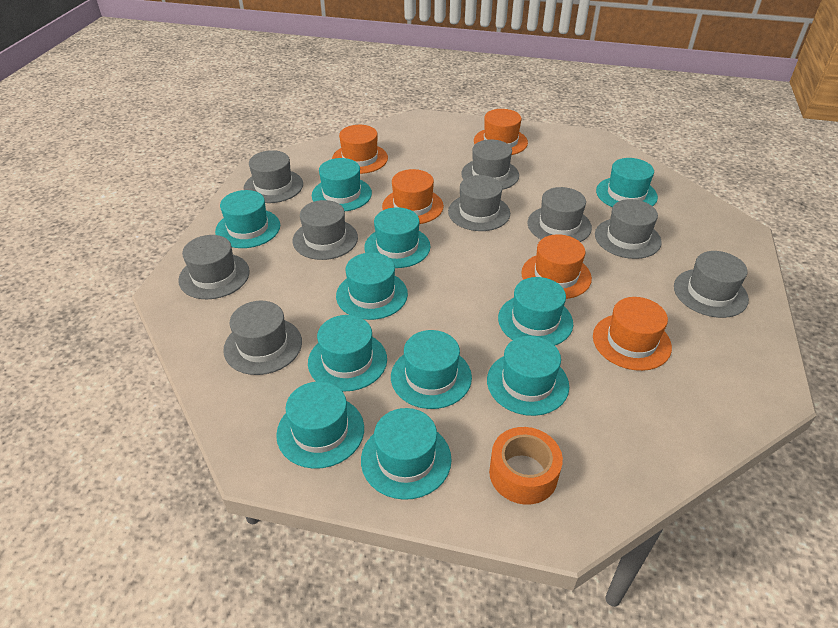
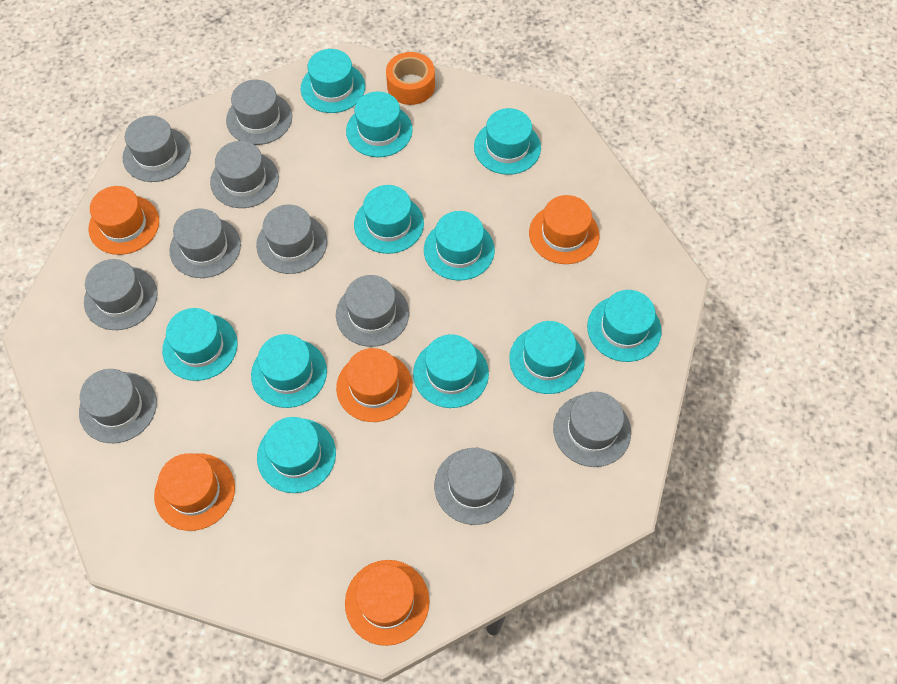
grey hat: 9 -> 10

